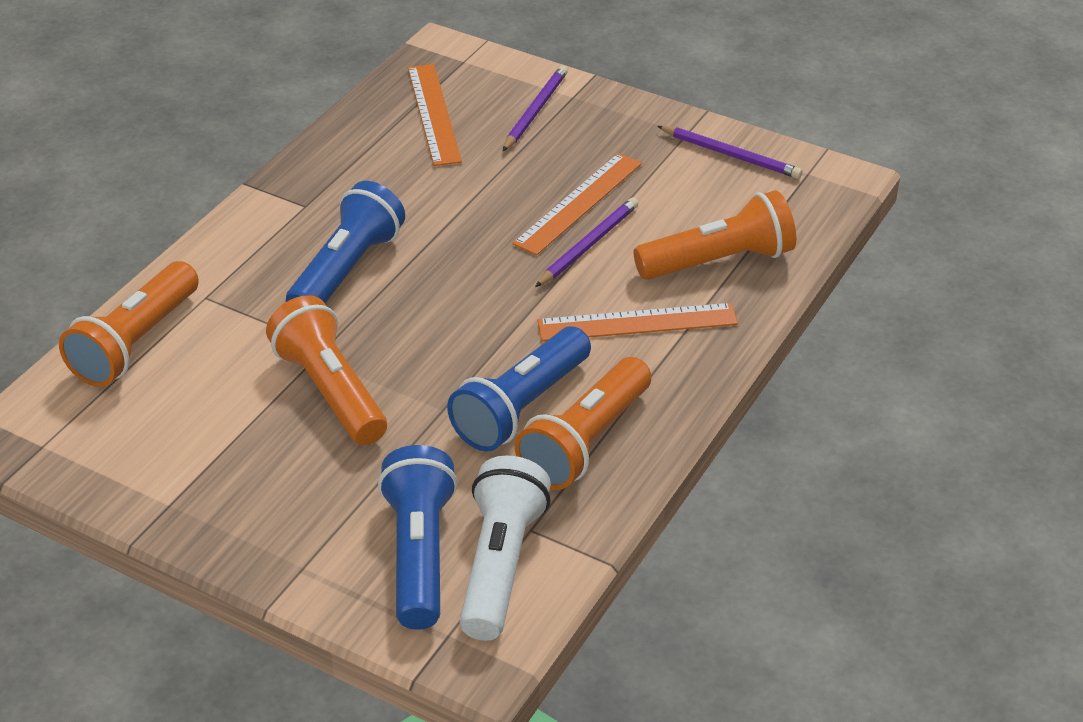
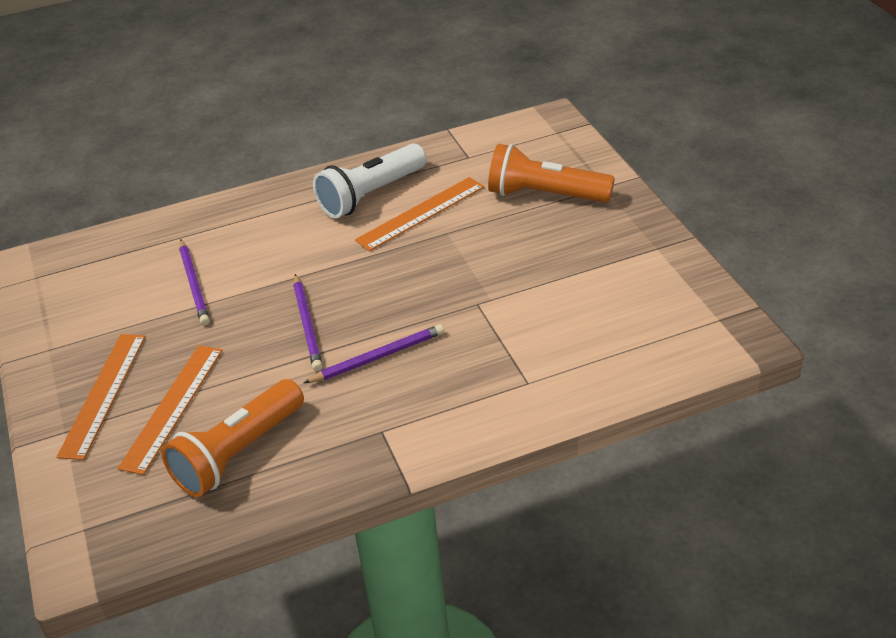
blue flashlight: 3 -> 0
orange flashlight: 4 -> 2

